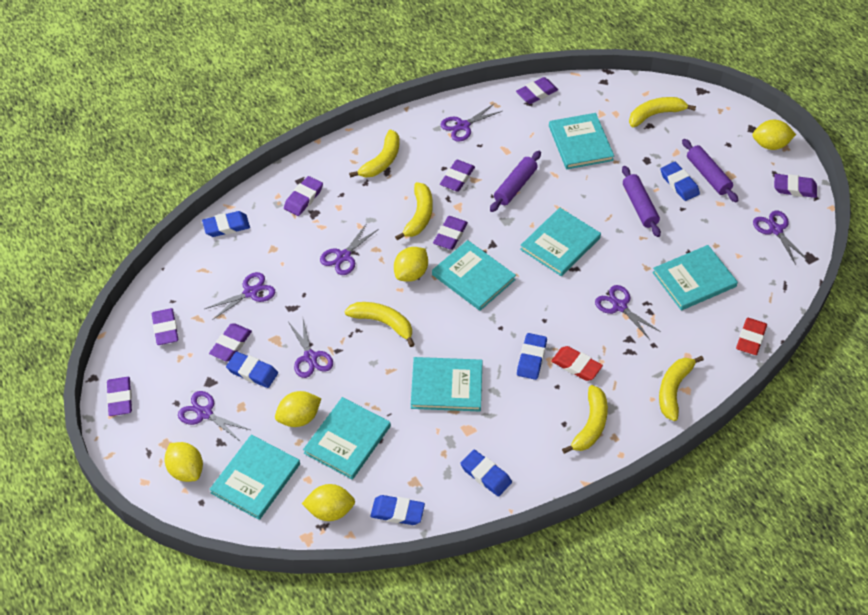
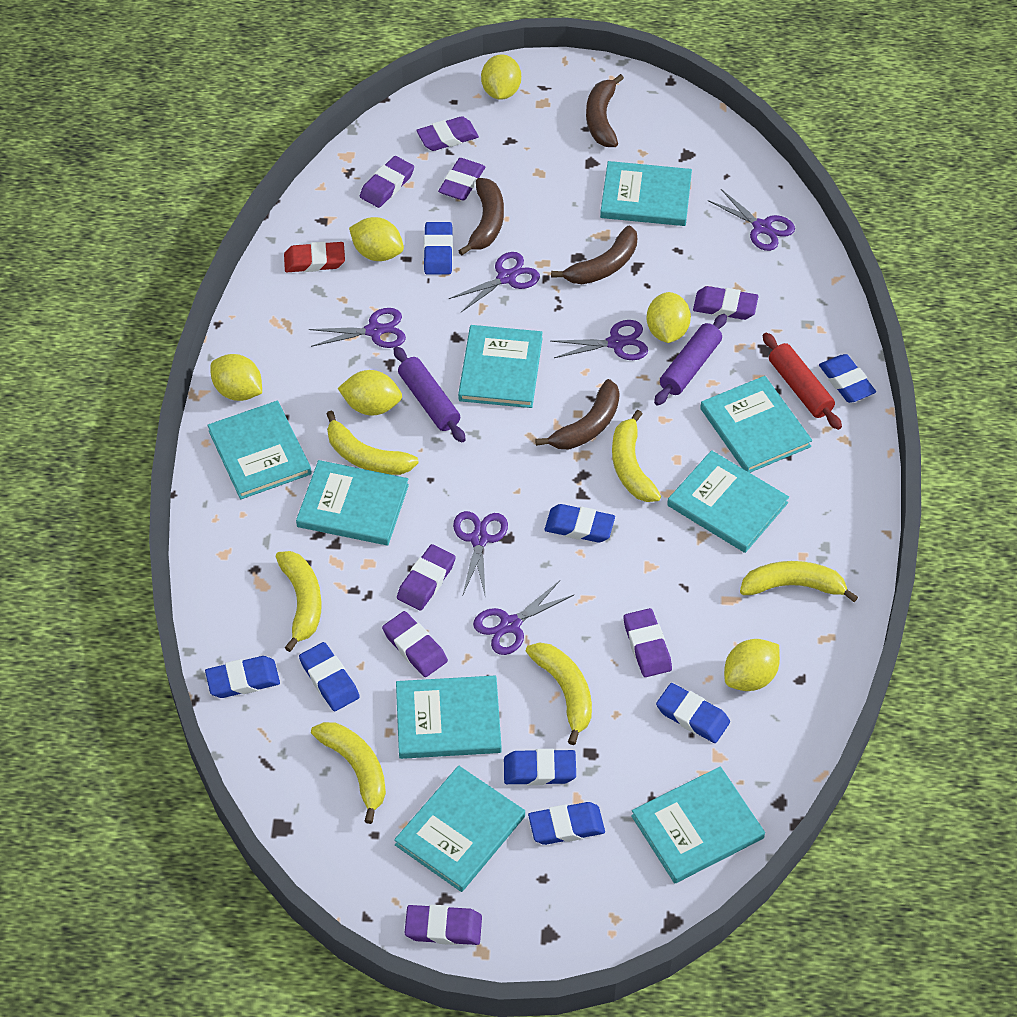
blue eraser: 6 -> 8
brown banana: 0 -> 4
purple rolling pin: 3 -> 2
purple scissors: 7 -> 6
red eraser: 2 -> 1
red rolling pin: 0 -> 1
turquoise book: 7 -> 9
yellow lemon: 5 -> 6

